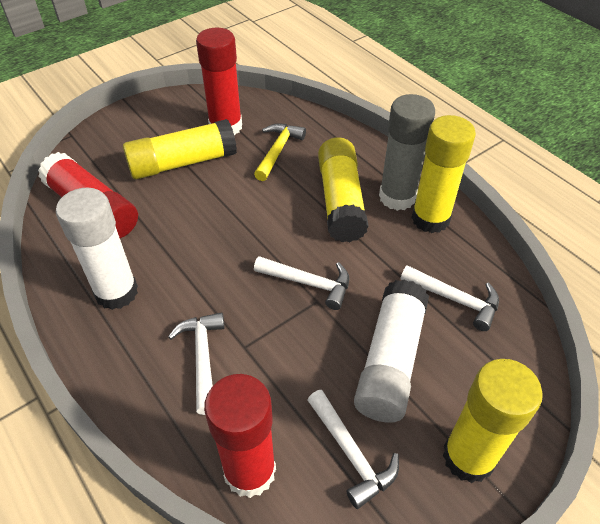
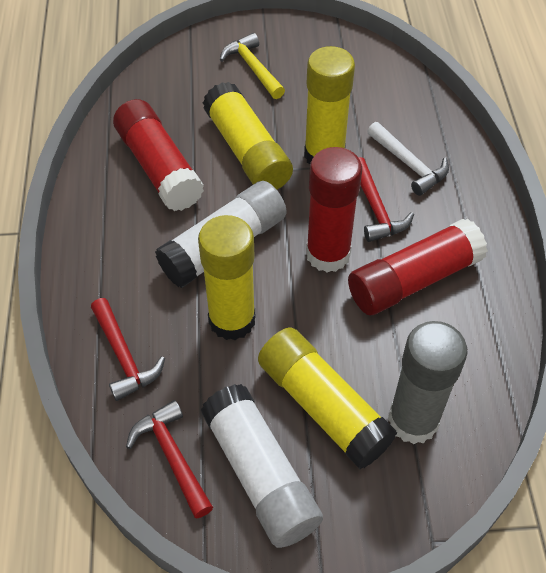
red hammer: 0 -> 3
white hammer: 4 -> 1

